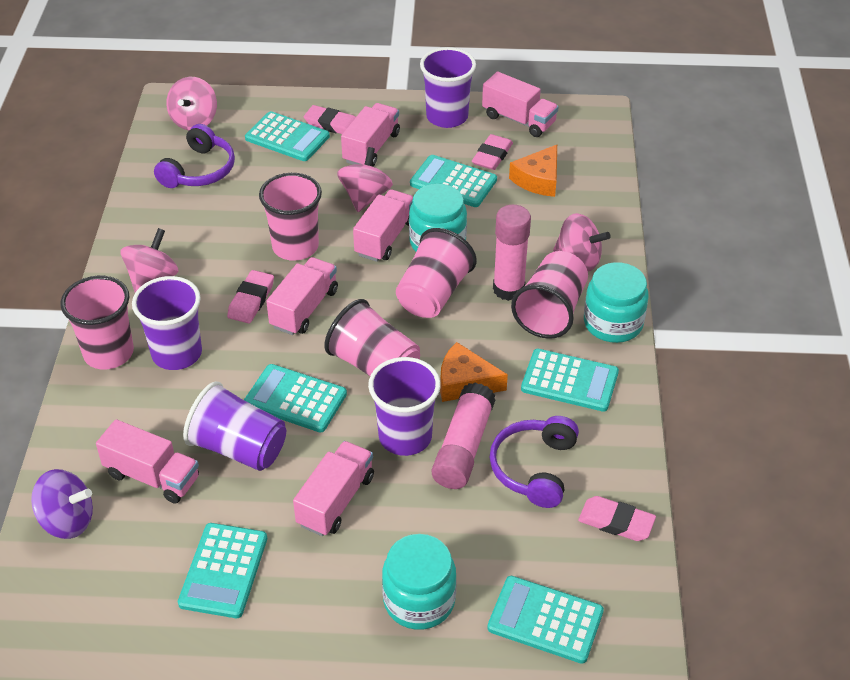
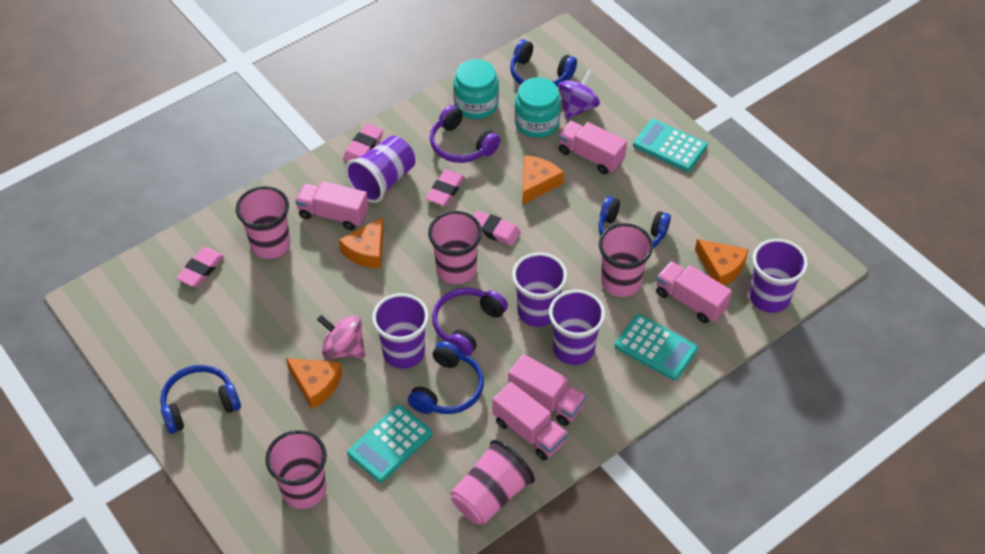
blue headphones: 0 -> 4
orange cheese: 2 -> 4
pink glue stick: 2 -> 0
pink spinning top: 4 -> 1
pink truck: 6 -> 5
purple cup: 4 -> 5
turquoise calculator: 6 -> 3
turquoise jar: 3 -> 2

